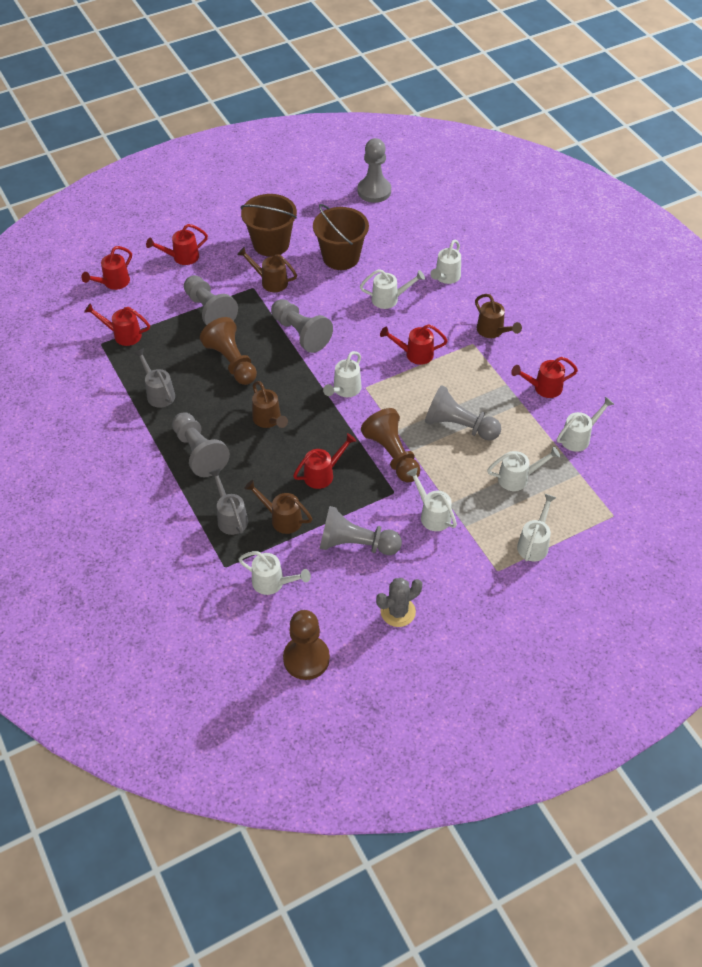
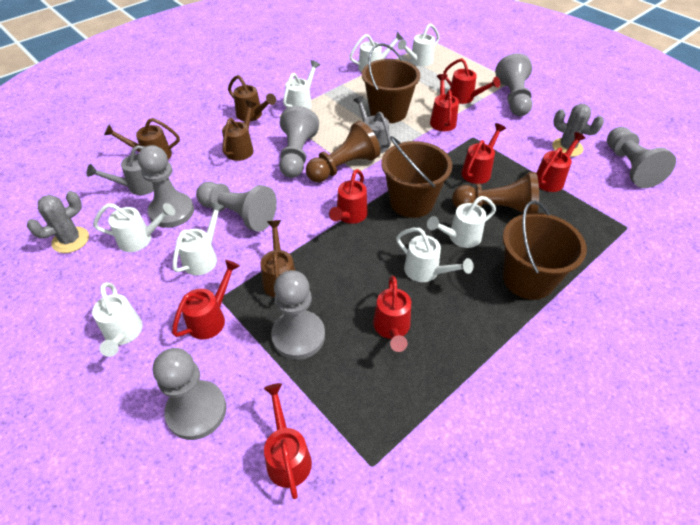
brown bucket: 2 -> 3
brown pawn: 3 -> 2
grey cactus: 1 -> 2
grey pawn: 6 -> 7
red watering can: 6 -> 8

